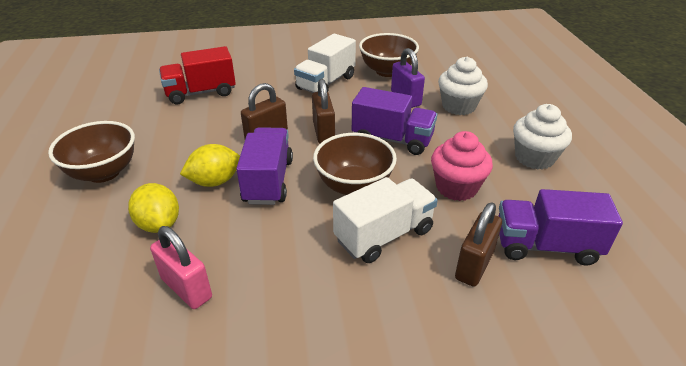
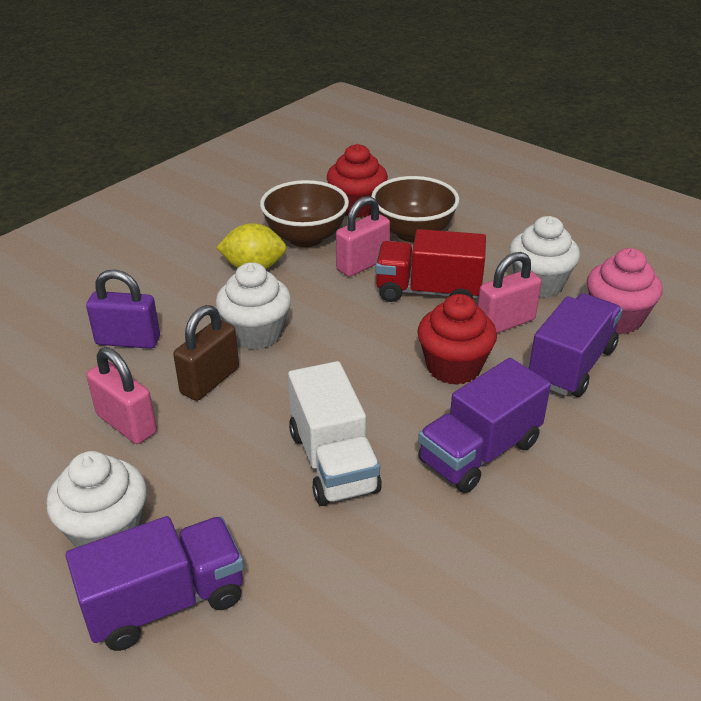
brown bowl: 3 -> 2
brown padlock: 3 -> 1
pink padlock: 1 -> 3
red cupcake: 0 -> 2
white cupcake: 2 -> 3
white truck: 2 -> 1
yellow lemon: 2 -> 1

